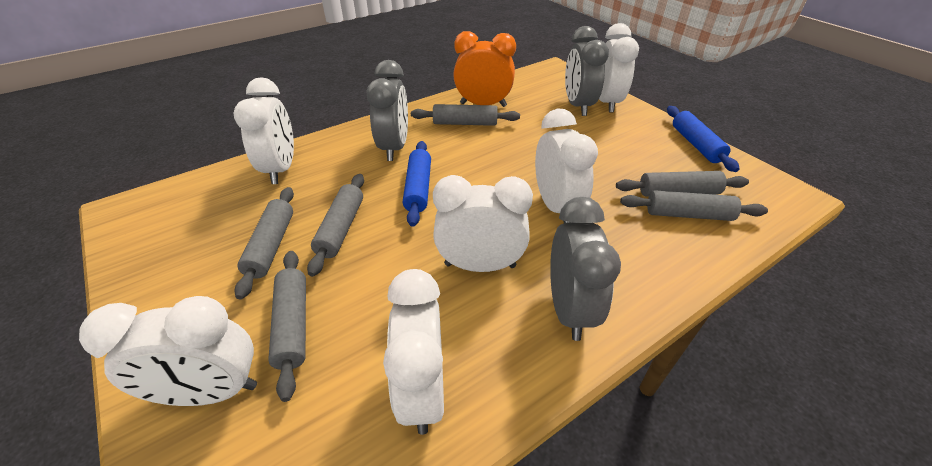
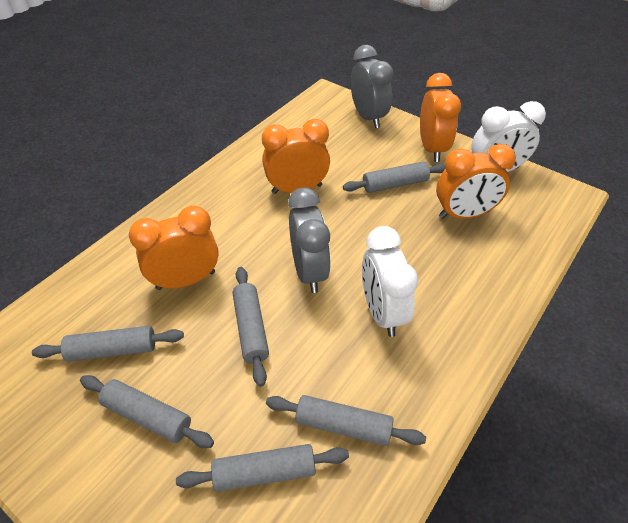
blue rolling pin: 2 -> 0
grey clock: 3 -> 2
orange clock: 1 -> 4
white clock: 6 -> 2

